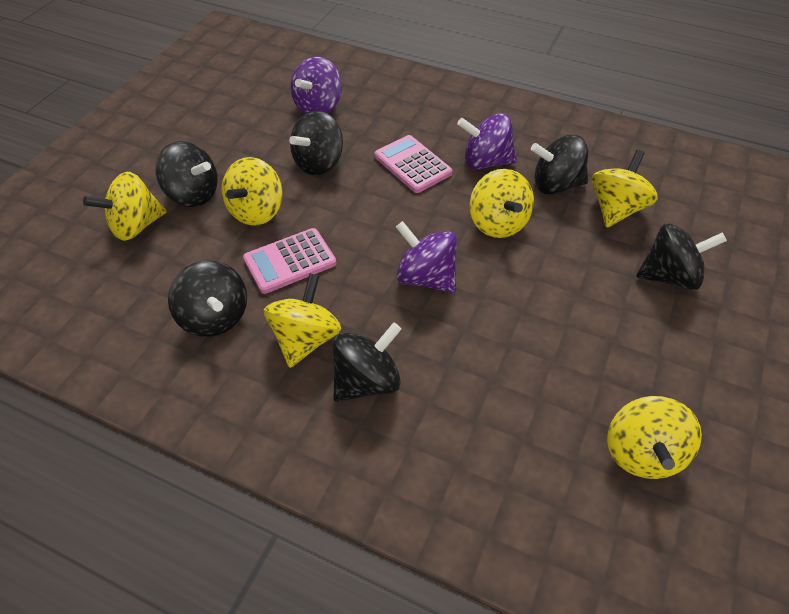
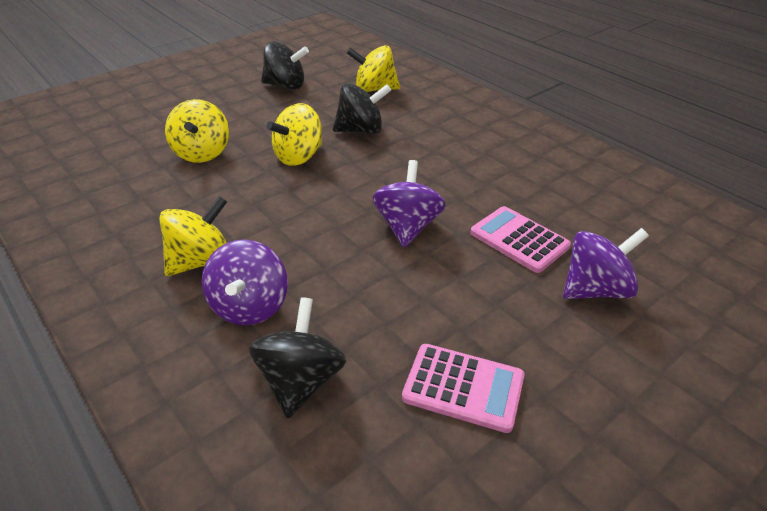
black spinning top: 6 -> 3
yellow spinning top: 6 -> 4

